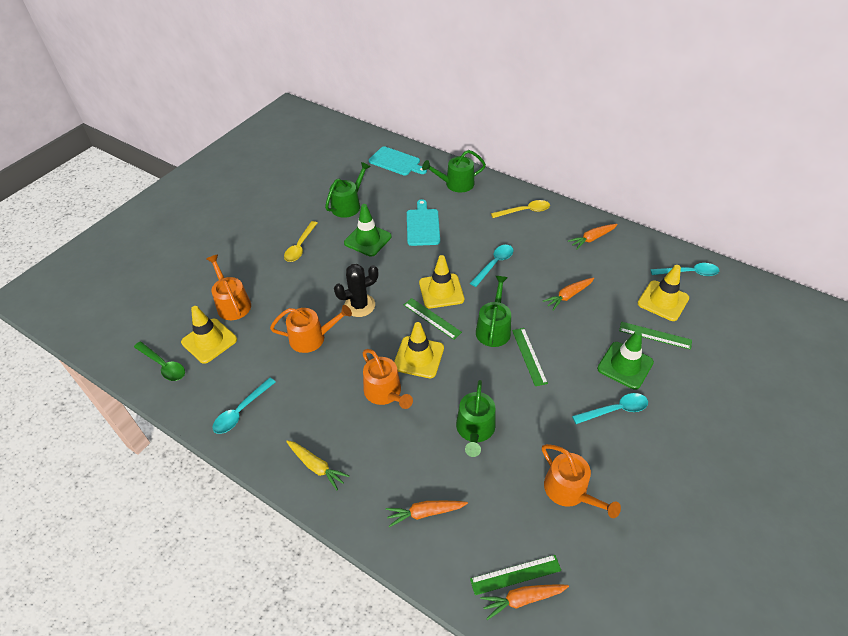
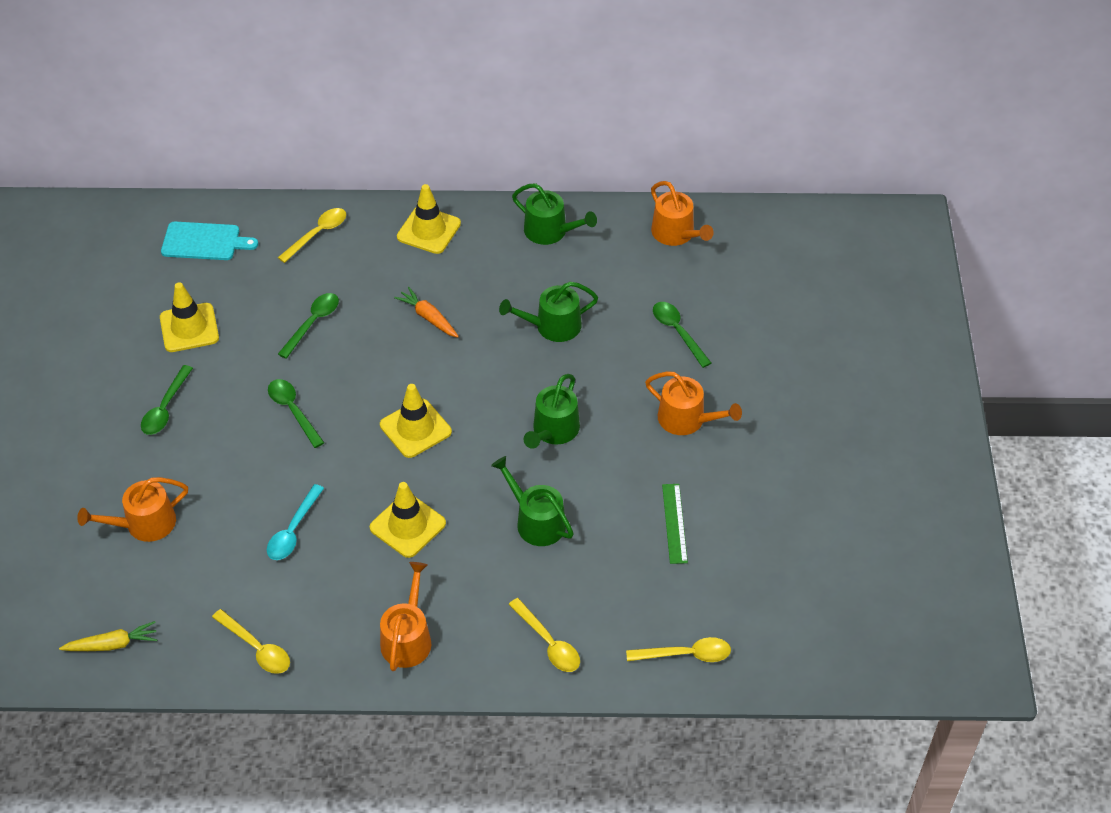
black cactus: 1 -> 0
green ruler: 4 -> 1
green spoon: 1 -> 4
green traffic cone: 2 -> 0
orange carrot: 4 -> 1
turquoise cutting board: 2 -> 1
turquoise spoon: 4 -> 1
yellow spoon: 2 -> 4

